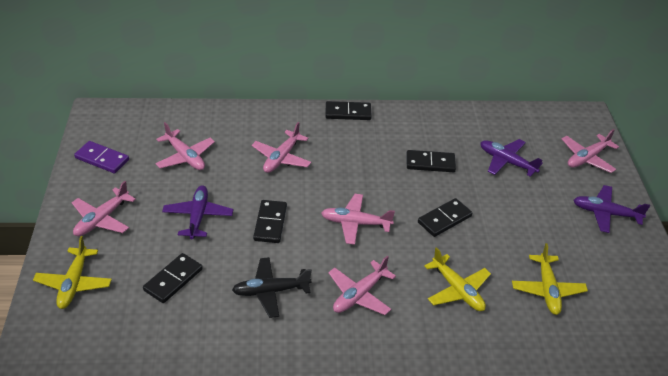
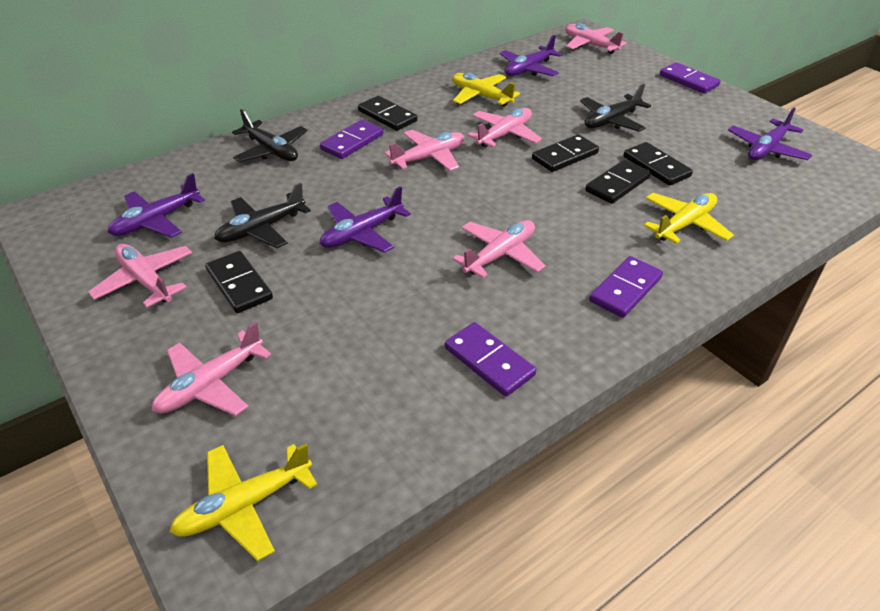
black plane: 1 -> 3
purple domino: 1 -> 4
purple plane: 3 -> 4

